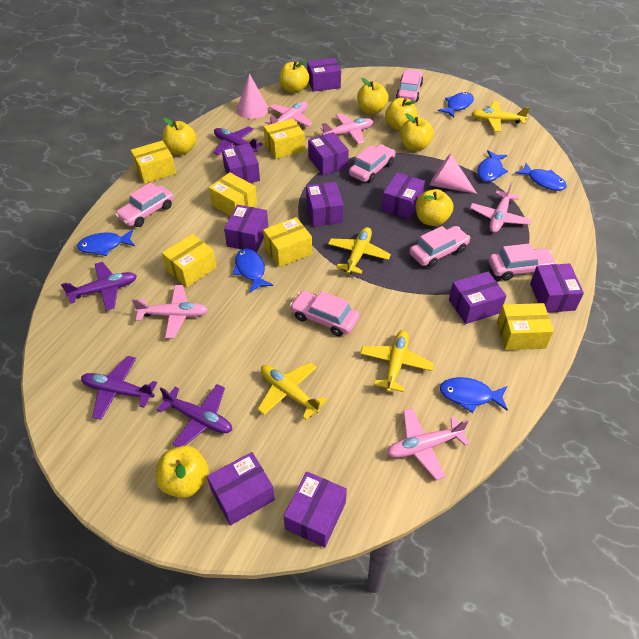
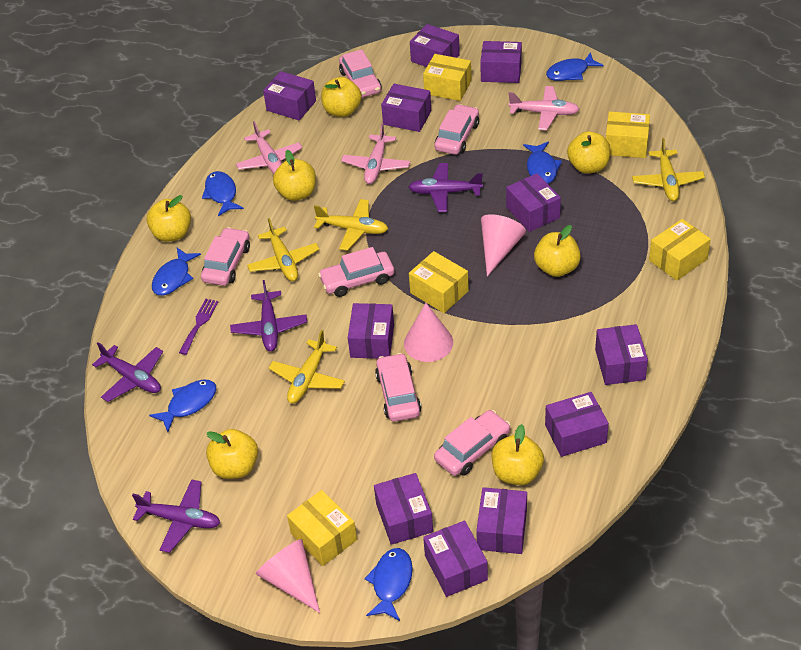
pink cone: 2 -> 3
pink plane: 5 -> 3
purple box: 10 -> 11
purple fork: 0 -> 1
yellow box: 6 -> 5

